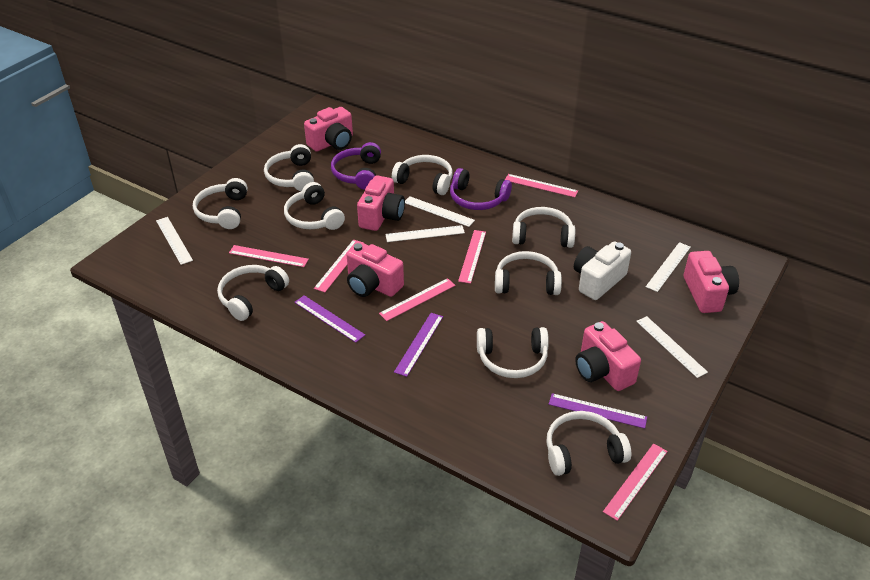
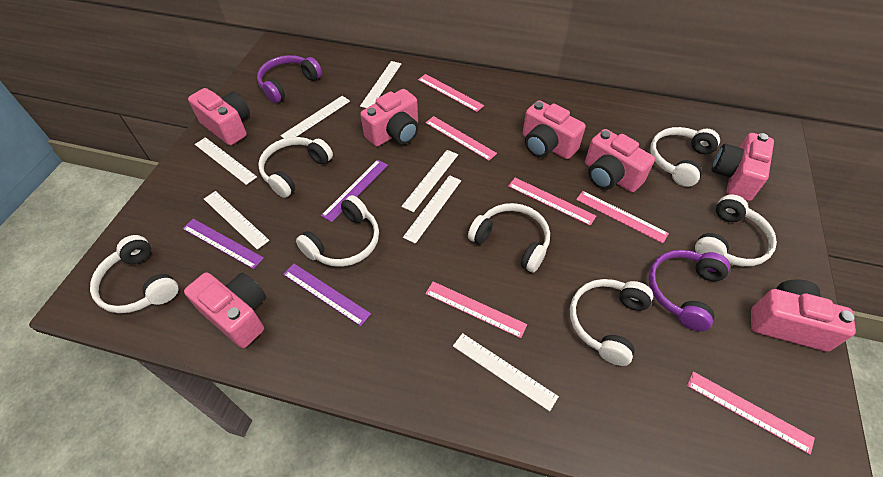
pink camera: 5 -> 7
white camera: 1 -> 0
white headphones: 9 -> 7
white ruler: 5 -> 7

